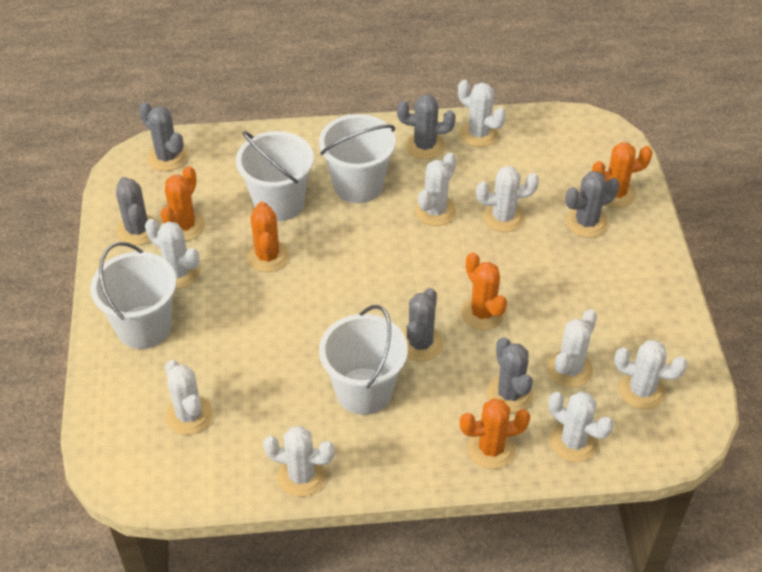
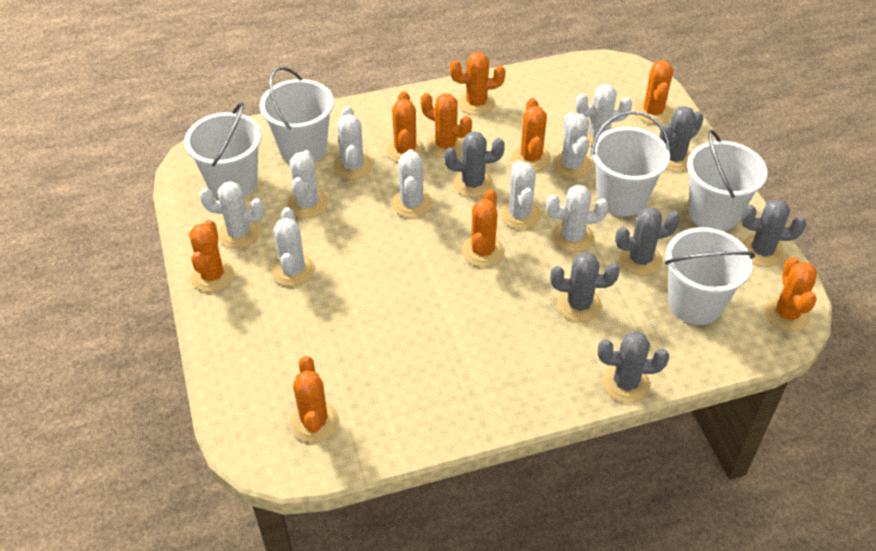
orange cactus: 5 -> 9
white bucket: 4 -> 5

